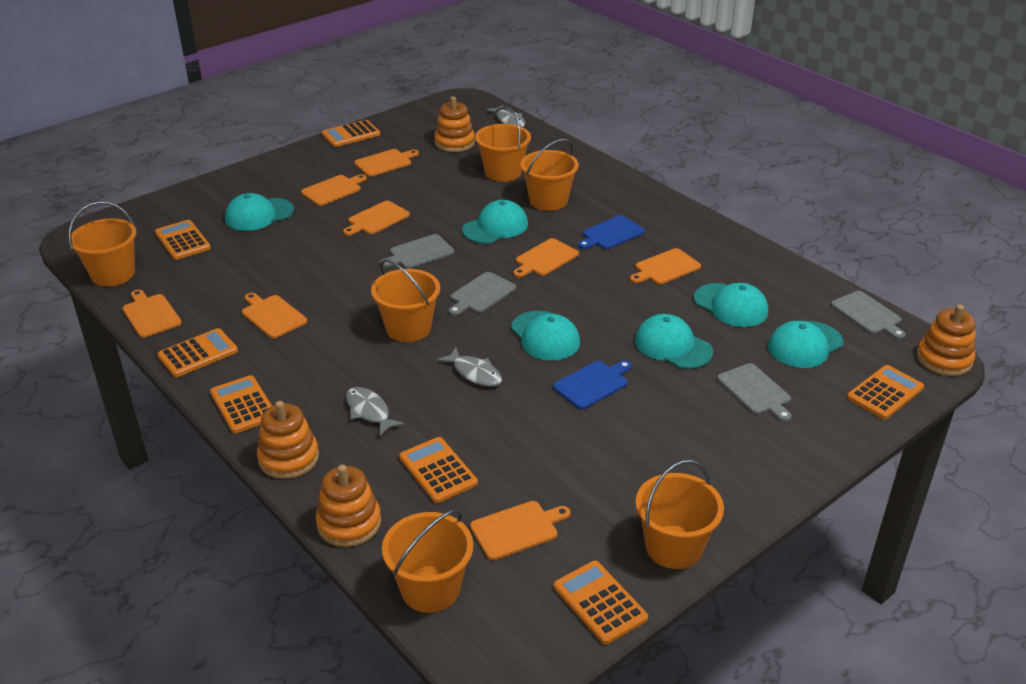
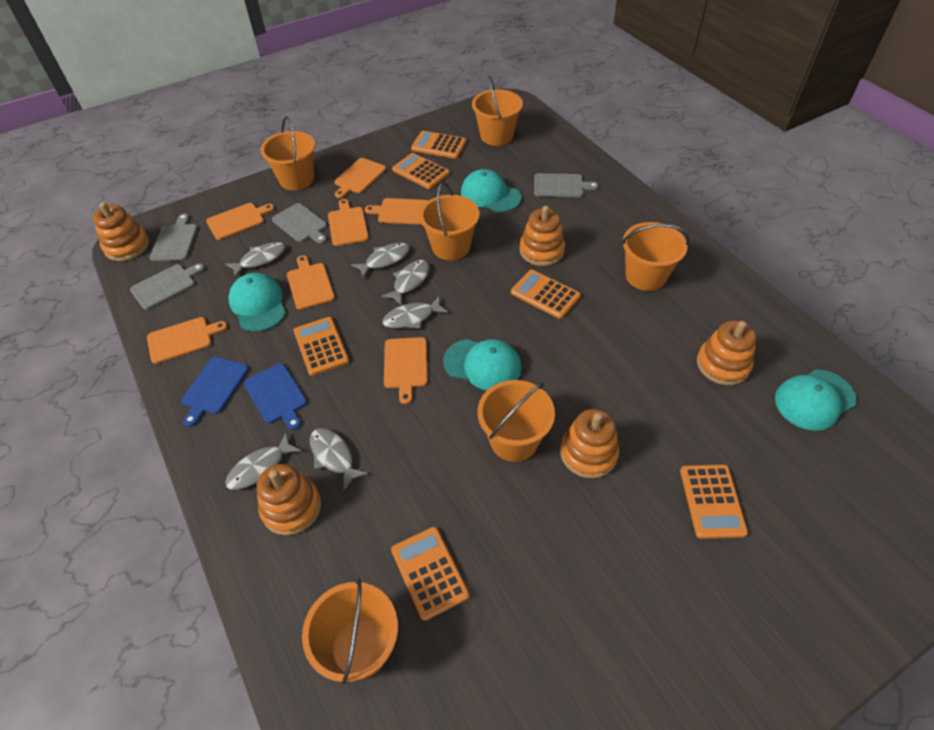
grey fish: 3 -> 6
orange calculator: 7 -> 6
orange cutting board: 8 -> 7
orange stacking toy: 4 -> 5
turquoise cap: 6 -> 4

